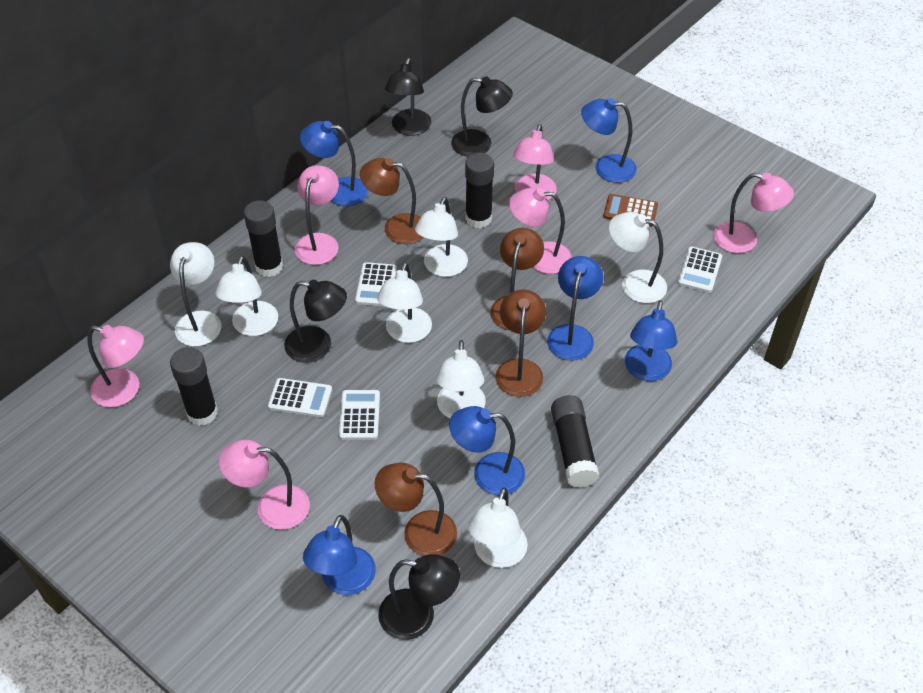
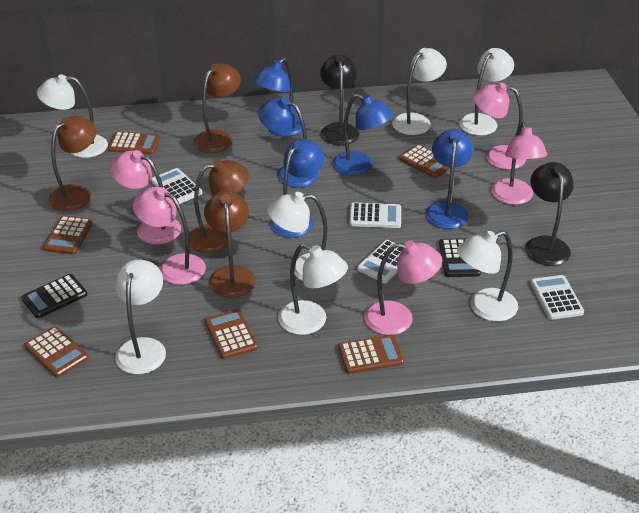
black calculator: 0 -> 2
black glue stick: 4 -> 0
black lamp: 4 -> 2
blue lamp: 6 -> 5
brown calculator: 1 -> 6
pink lamp: 6 -> 5

